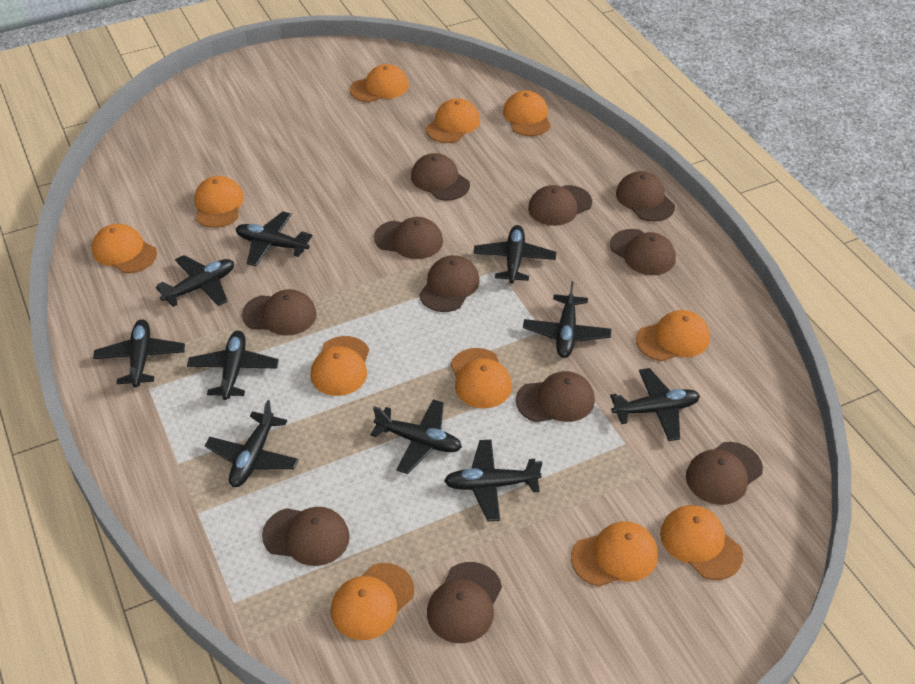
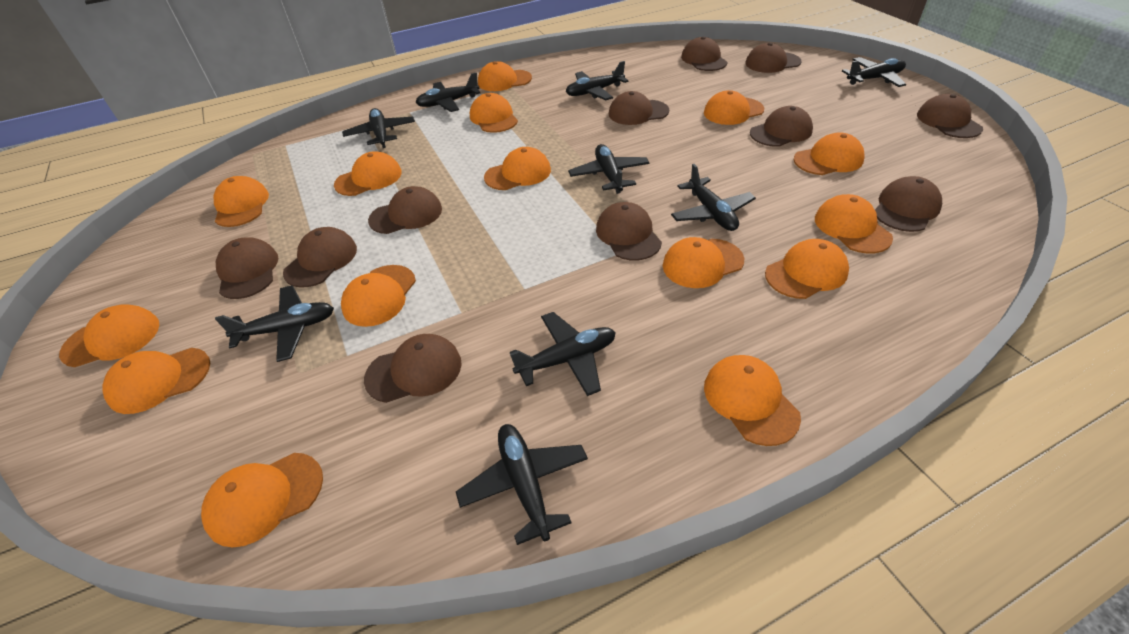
black plane: 10 -> 9
orange cap: 11 -> 15

